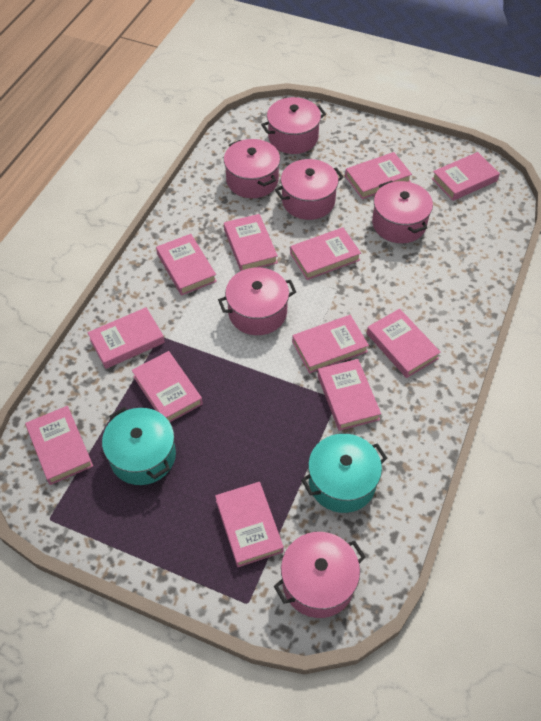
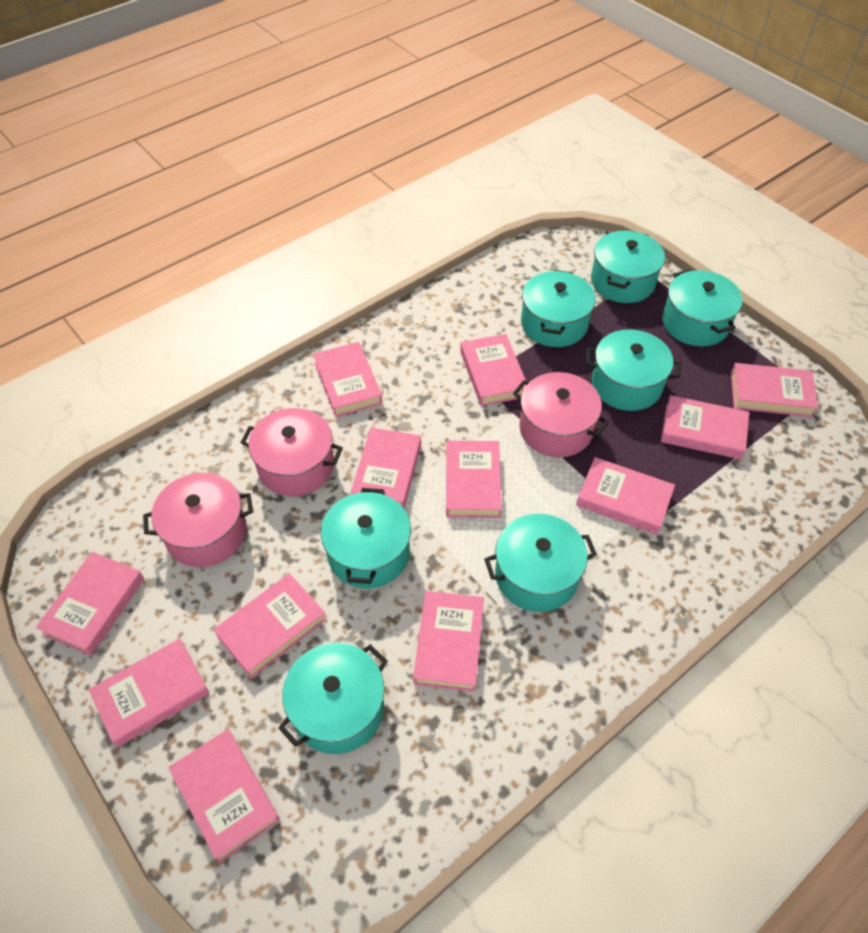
pink pot: 6 -> 3
turquoise pot: 2 -> 7

